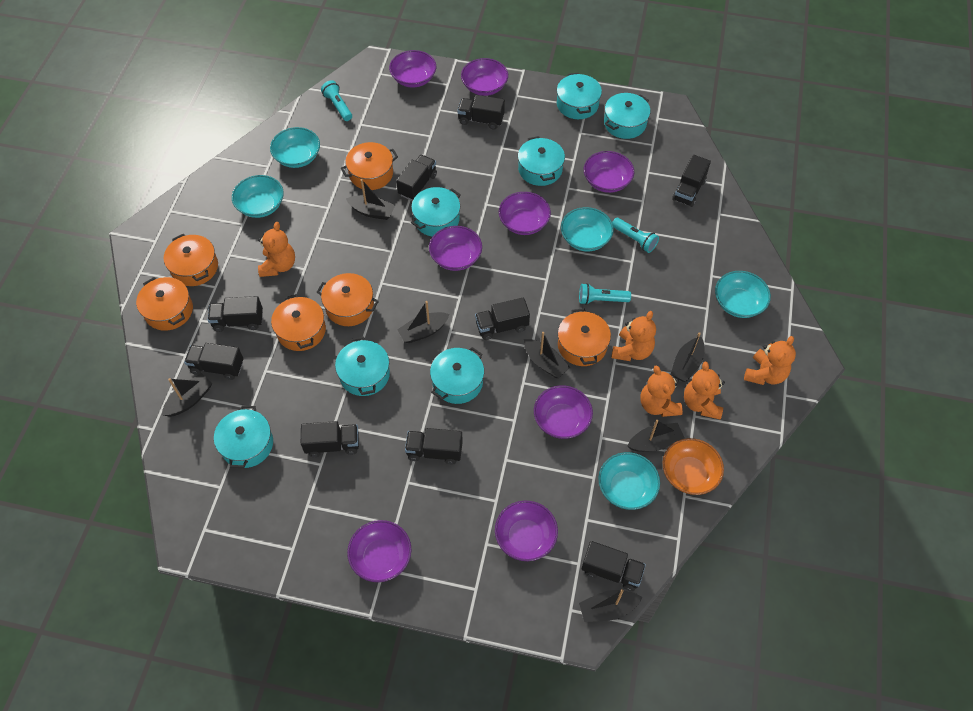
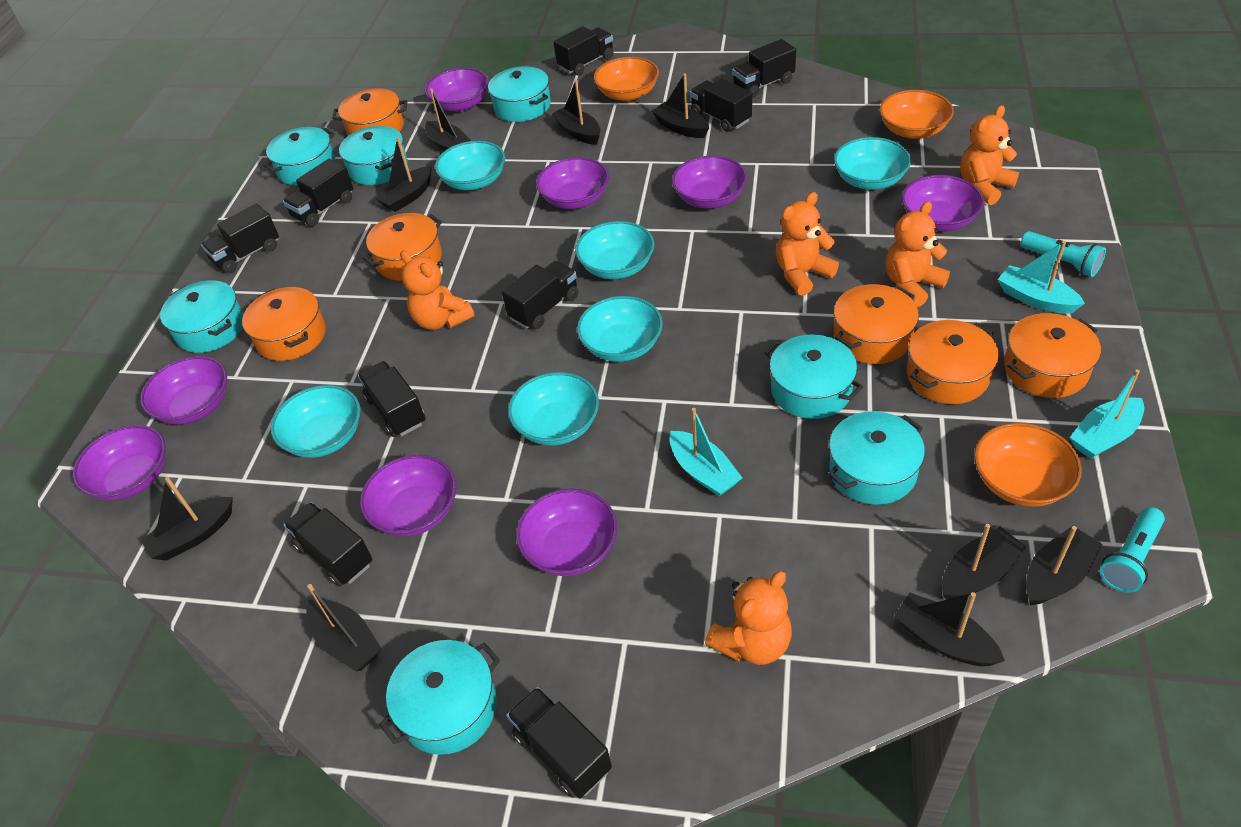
black boat: 7 -> 9
orange bowl: 1 -> 3
turquoise boat: 0 -> 3
turquoise bowl: 5 -> 6
turquoise flashlight: 3 -> 2

